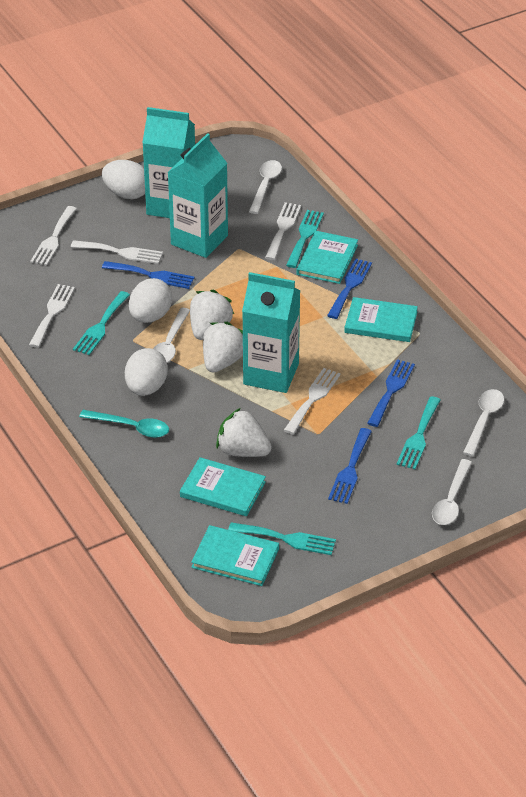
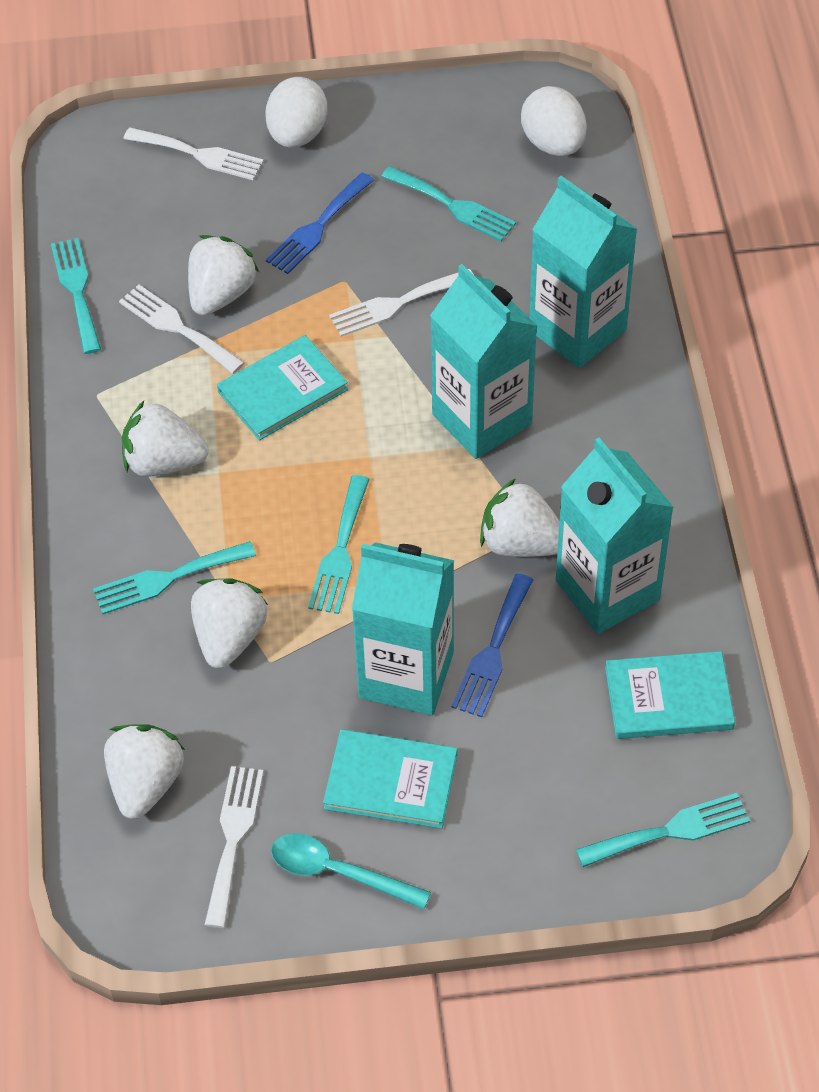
blue fork: 4 -> 2
turquoise book: 4 -> 3
turquoise carton: 3 -> 4
turquoise fork: 4 -> 5
white egg: 3 -> 2
white fork: 5 -> 4
white spoon: 4 -> 0
white strawberry: 3 -> 5

